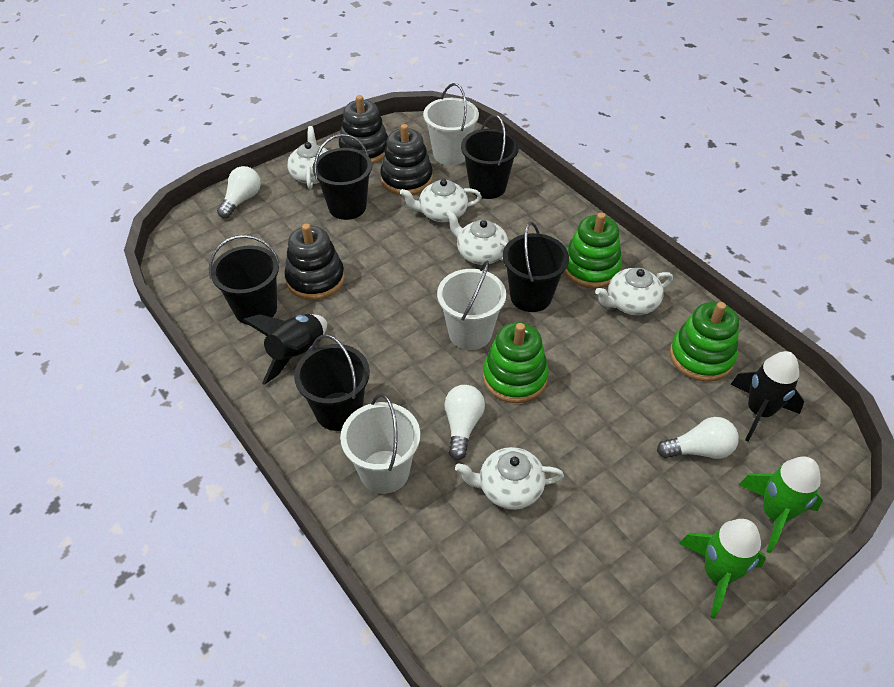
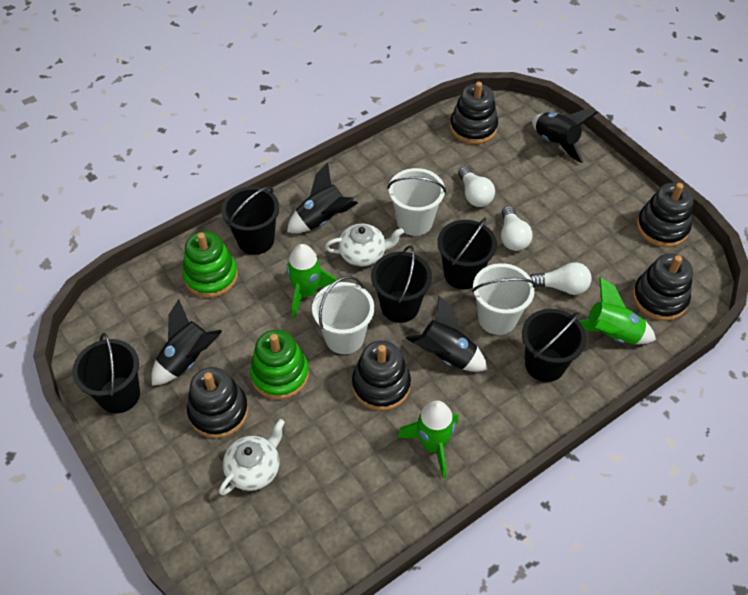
black rocket: 2 -> 4
black stacking toy: 3 -> 5
green rocket: 2 -> 3
green stacking toy: 3 -> 2
white teapot: 5 -> 2

